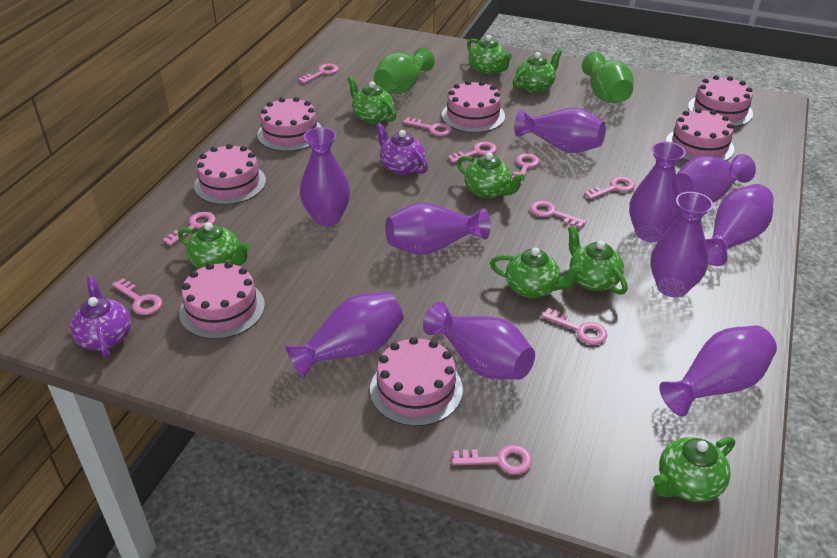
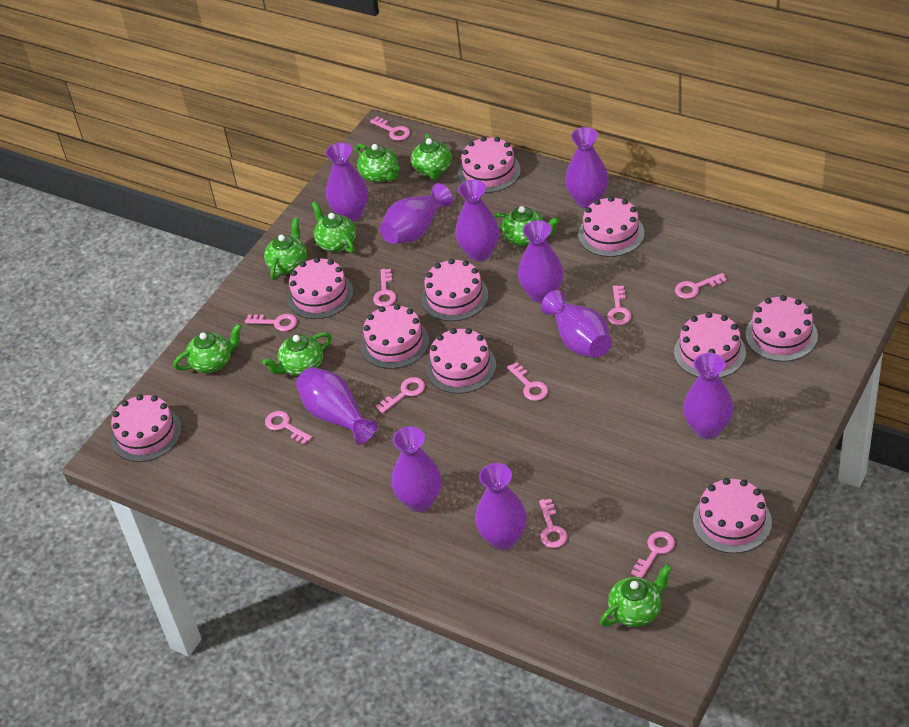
green vase: 2 -> 0
pink cake: 7 -> 10
purple teapot: 2 -> 0

